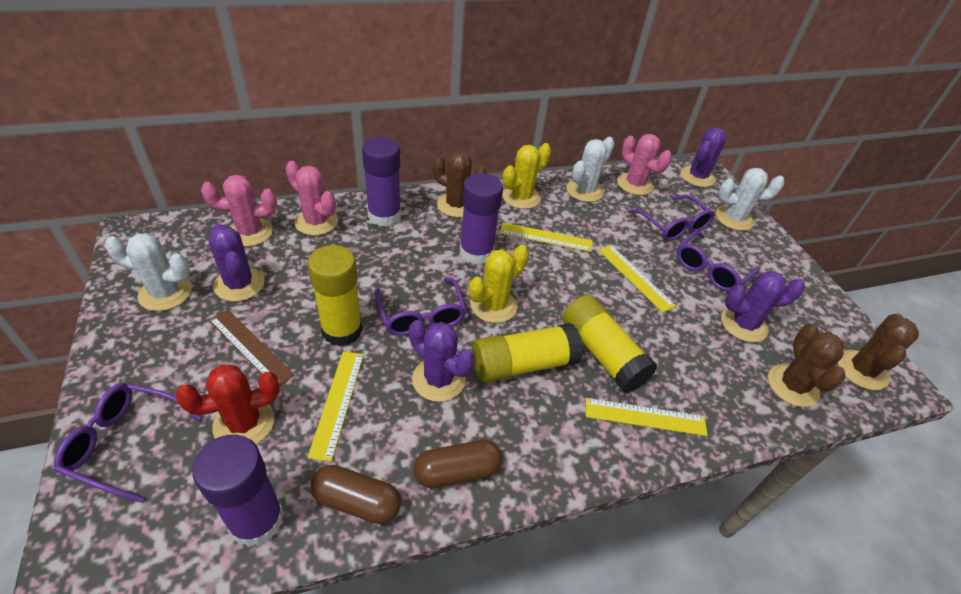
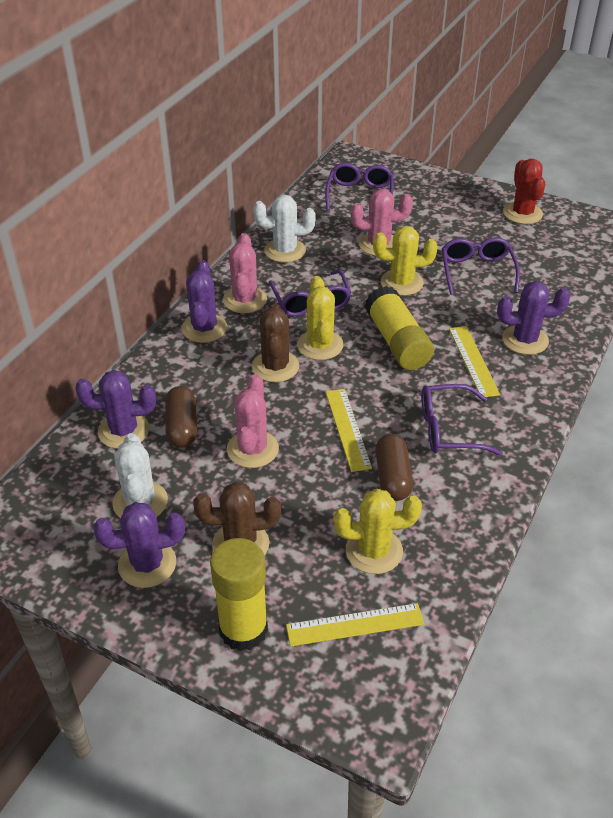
brown cactus: 3 -> 2
brown ruler: 1 -> 0
purple glue stick: 3 -> 0
white cactus: 3 -> 2
yellow cactus: 2 -> 3
yellow glue stick: 3 -> 2
yellow ruler: 4 -> 3

